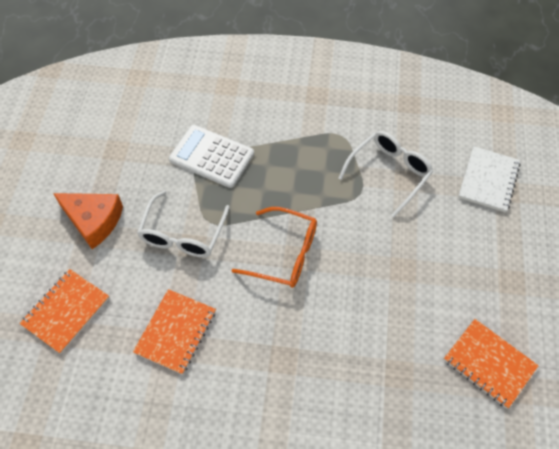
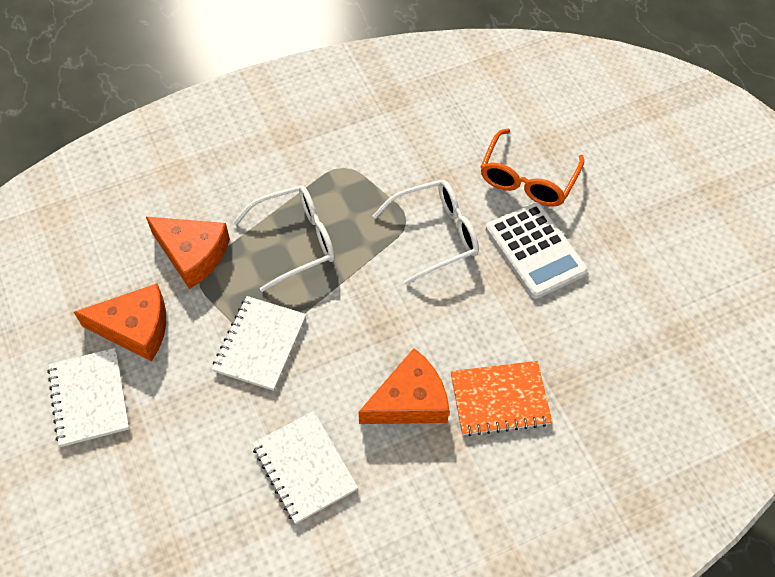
orange cheese: 1 -> 3
orange notebook: 3 -> 1
white notebook: 1 -> 3

